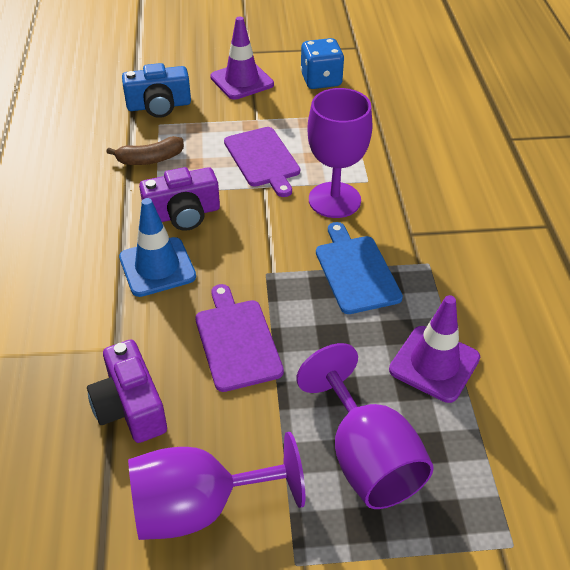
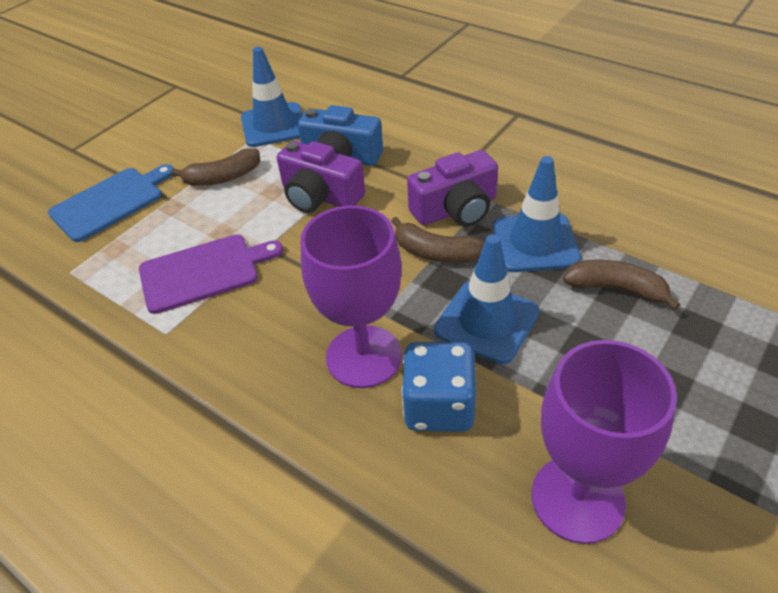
blue traffic cone: 1 -> 3
brown banana: 1 -> 3
purple cutting board: 2 -> 1
purple goblet: 3 -> 2
purple traffic cone: 2 -> 0

